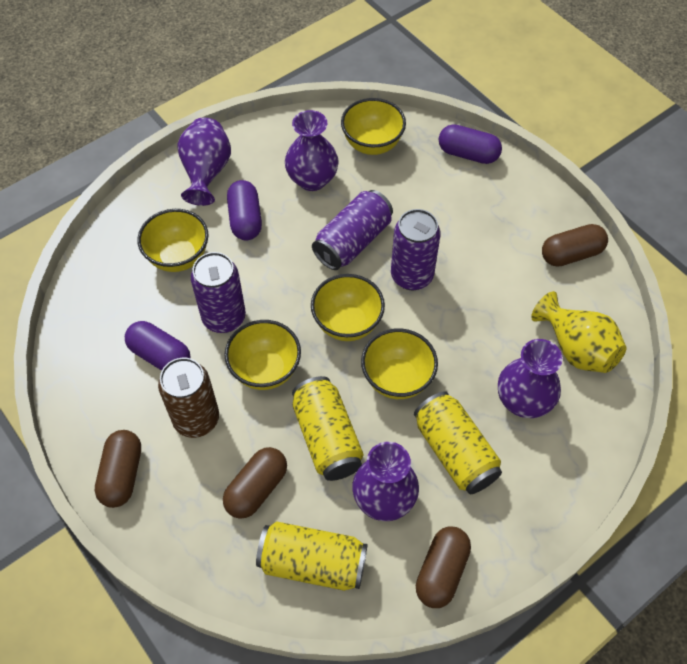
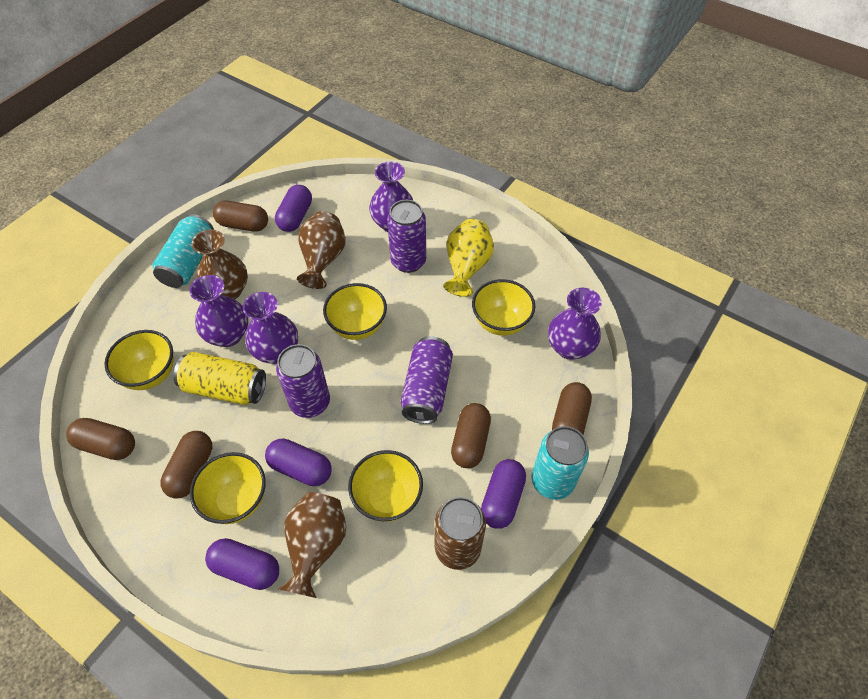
brown capsule: 4 -> 5
brown vase: 0 -> 3
purple capsule: 3 -> 4
turquoise can: 0 -> 2
yellow can: 3 -> 1

